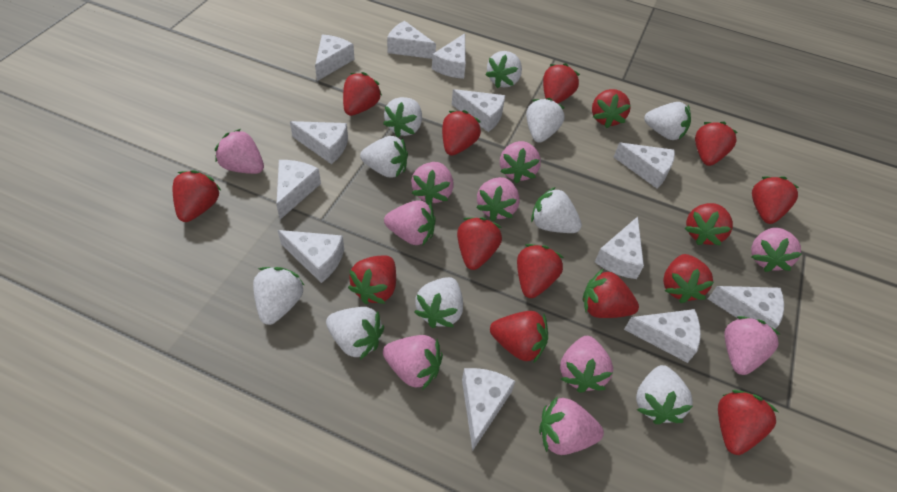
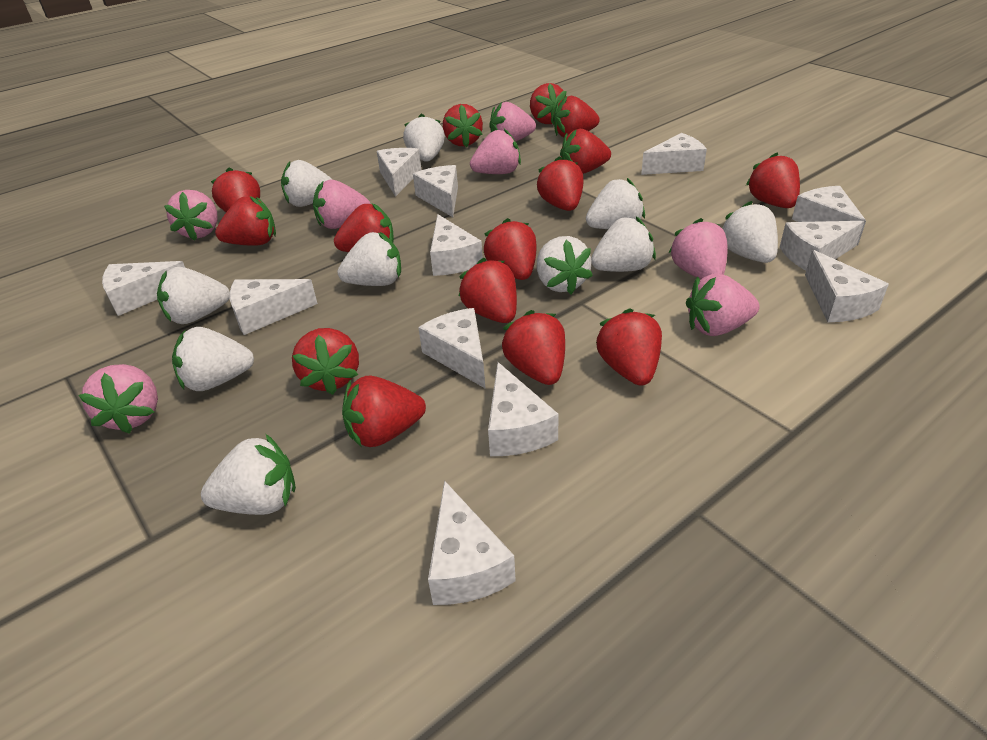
pink strawberry: 10 -> 7

